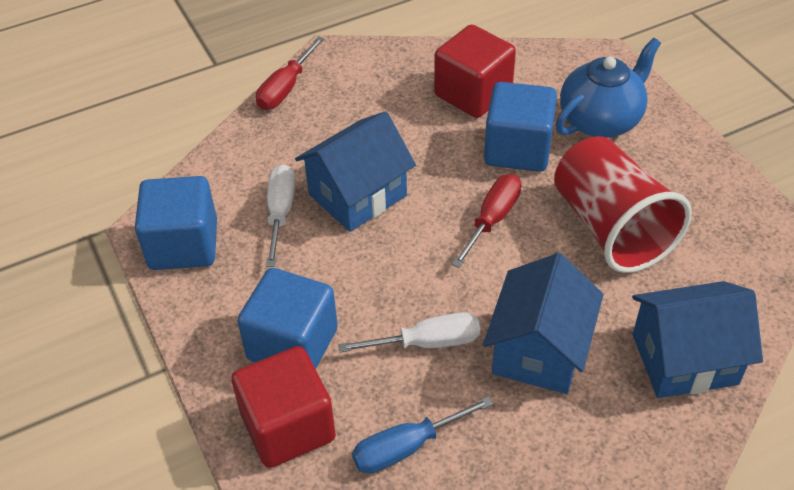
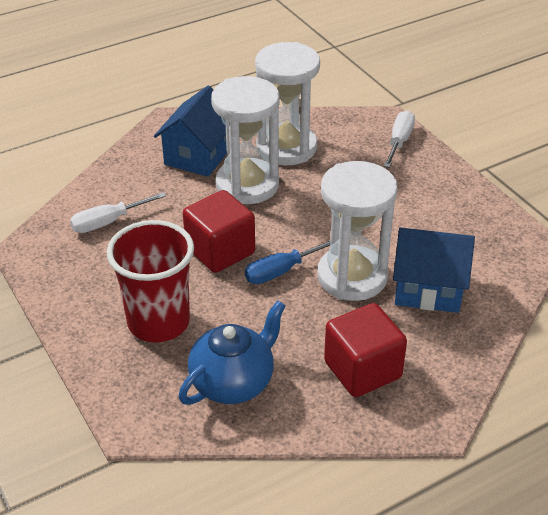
blue cube: 3 -> 0
blue house: 3 -> 2
red screwdriver: 2 -> 0
white hourglass: 0 -> 3

